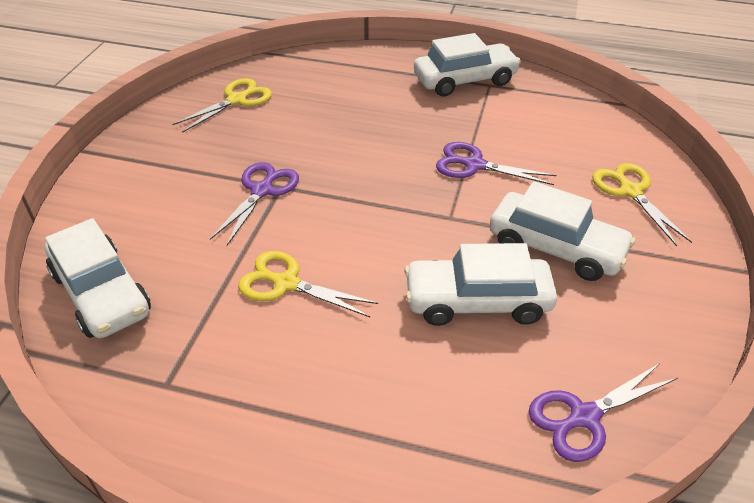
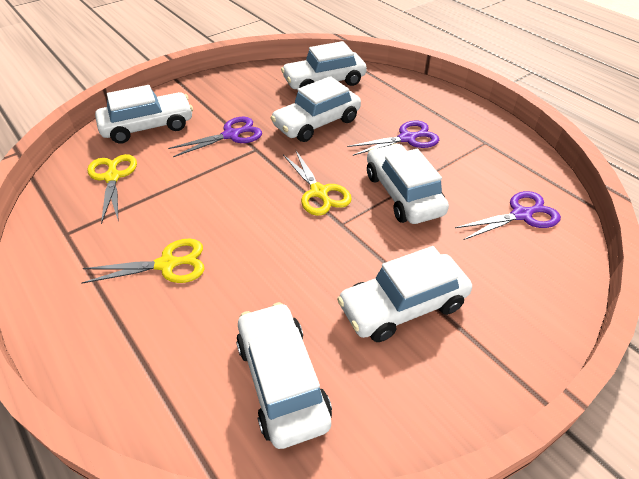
white car: 4 -> 6

